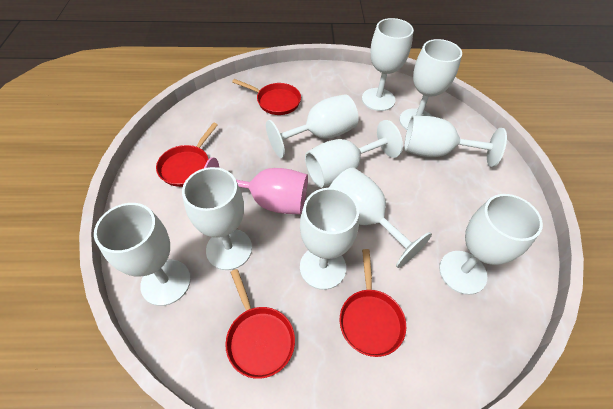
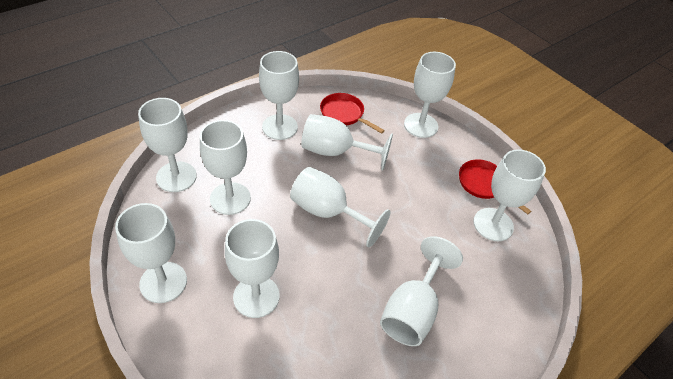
pink goblet: 1 -> 0
red pan: 4 -> 2

